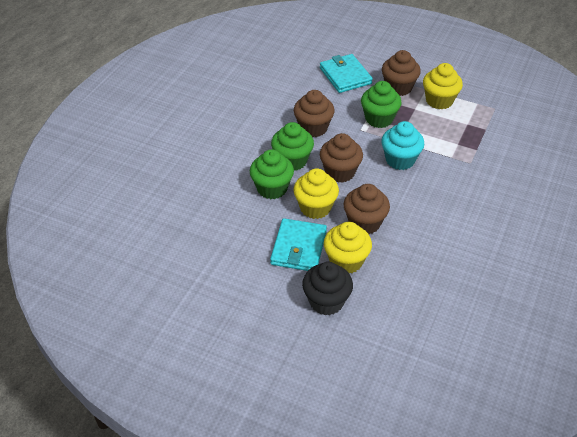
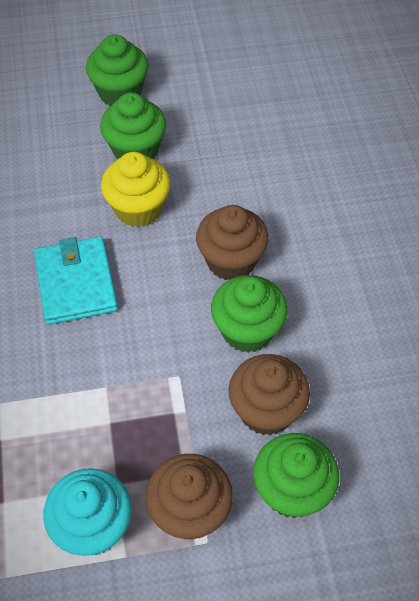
black cupcake: 1 -> 0
brown cupcake: 4 -> 3
green cupcake: 3 -> 4
turquoise wallet: 2 -> 1
yellow cupcake: 3 -> 1

